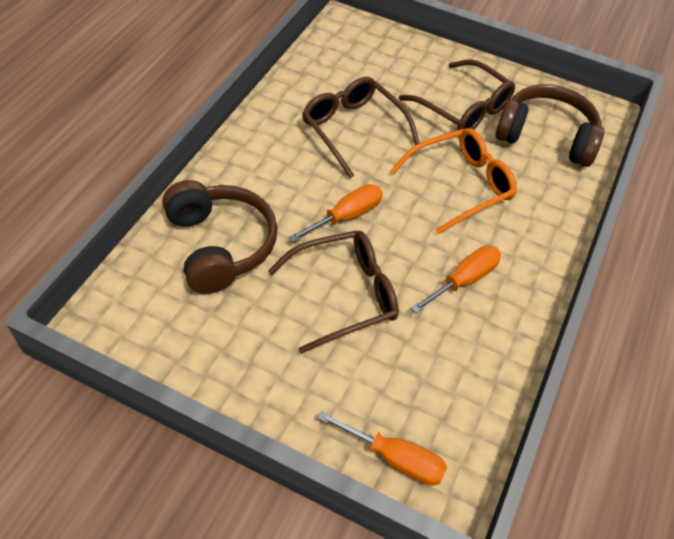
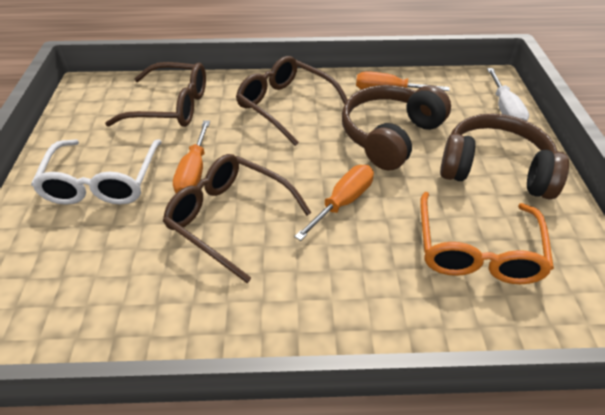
white glasses: 0 -> 1
white screwdriver: 0 -> 1

